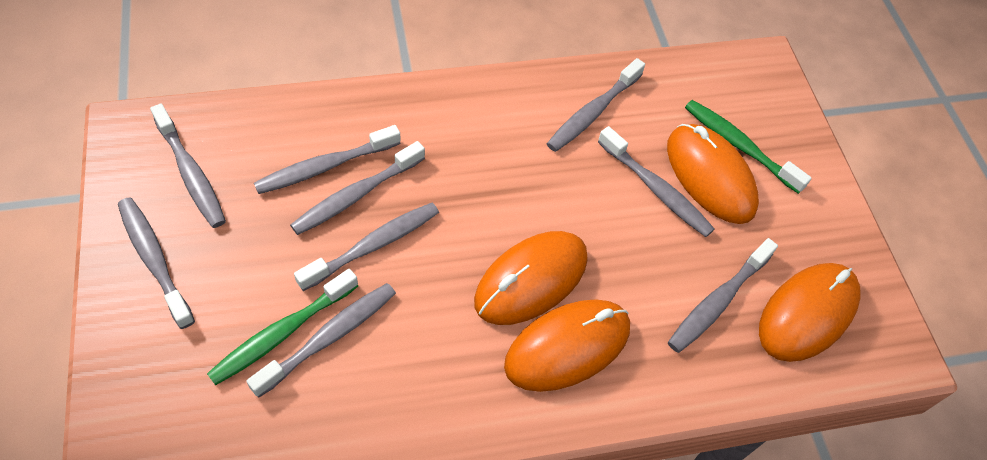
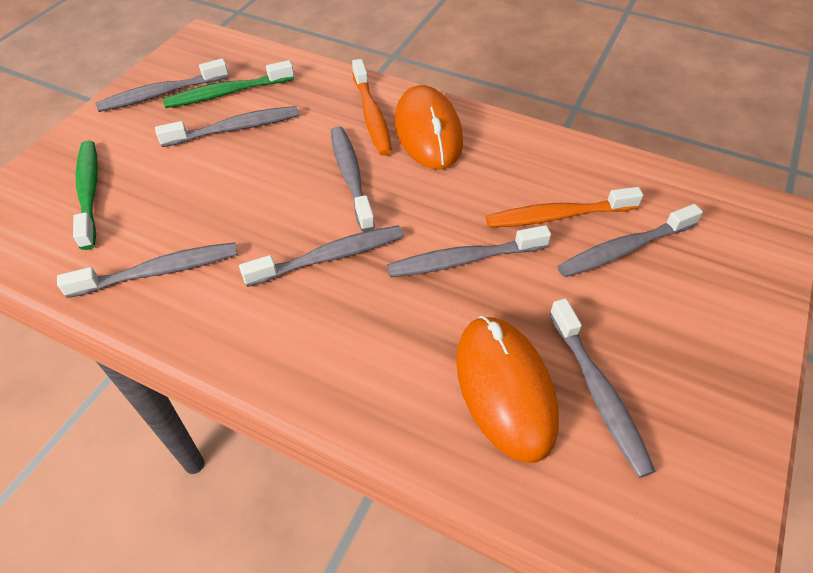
grey toothbrush: 9 -> 8
orange mouse: 4 -> 2
orange toothbrush: 0 -> 2

